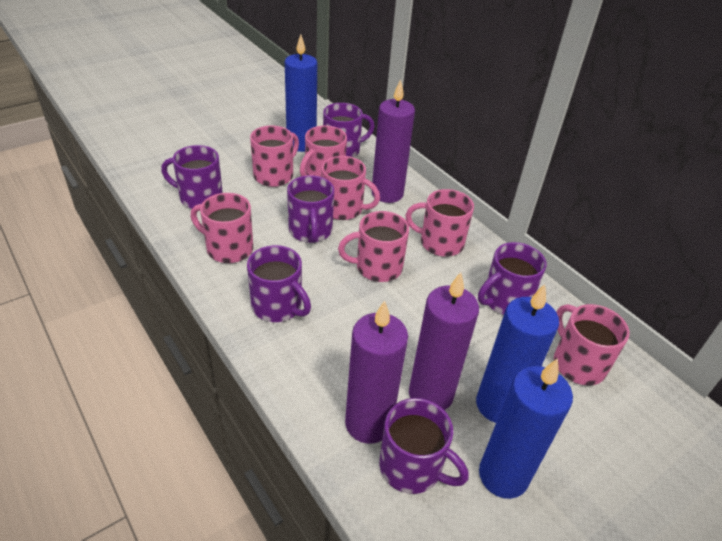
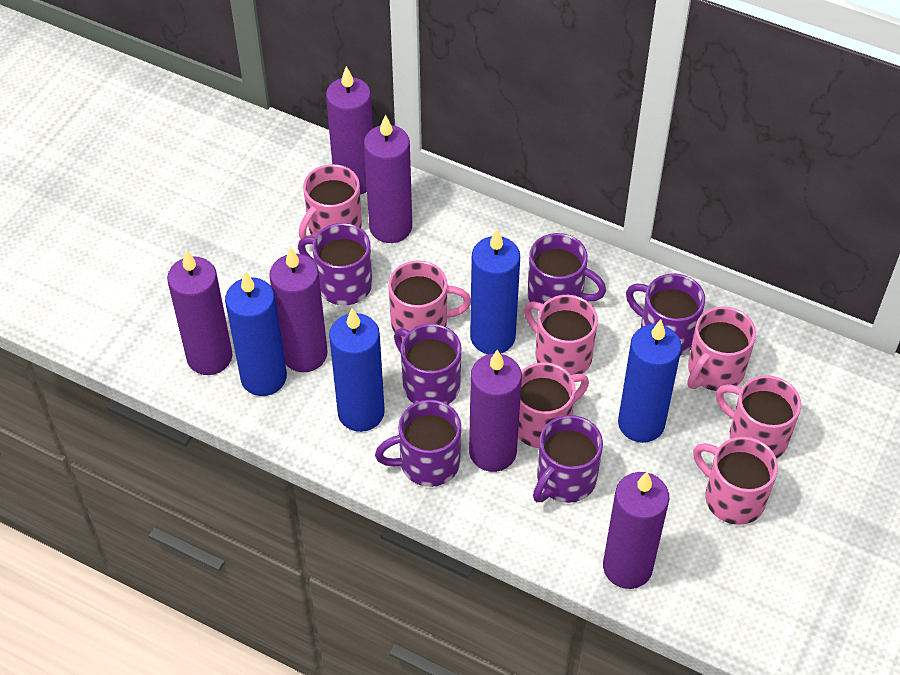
blue candle: 3 -> 4
purple candle: 3 -> 6

